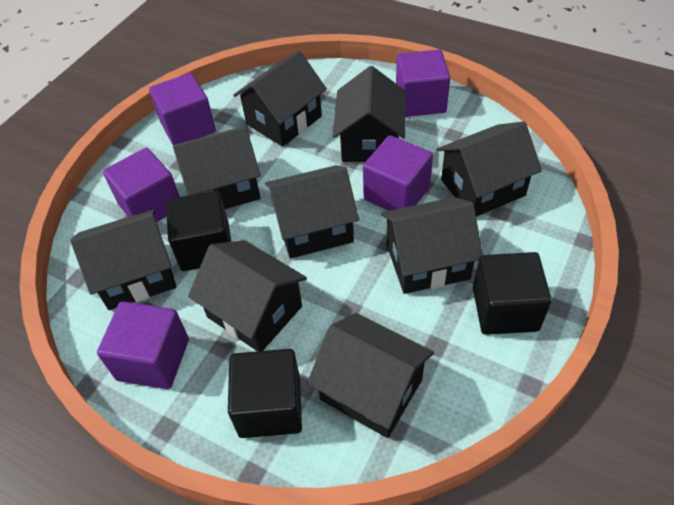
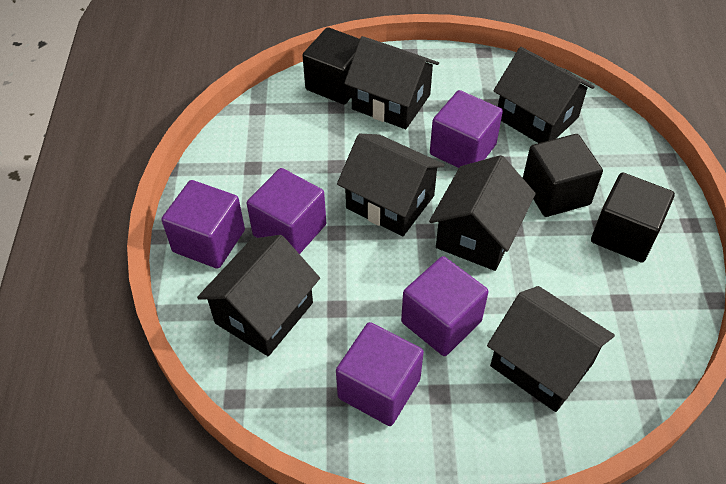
black house: 9 -> 6

